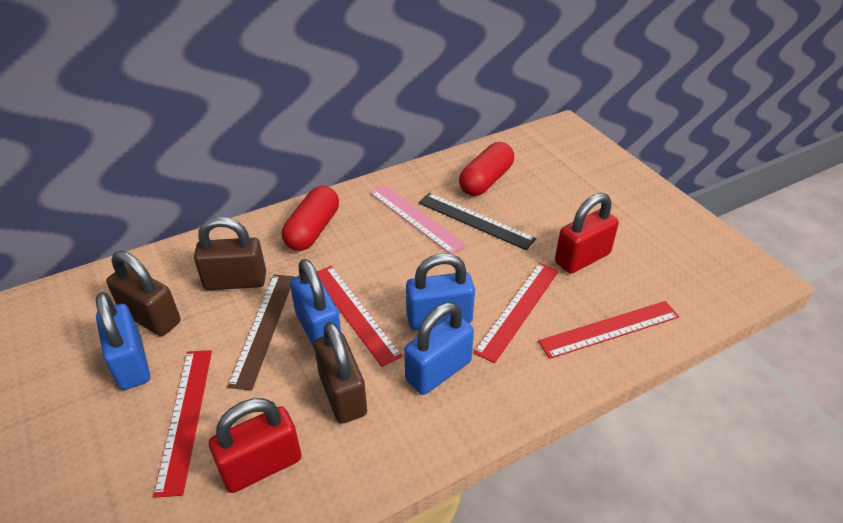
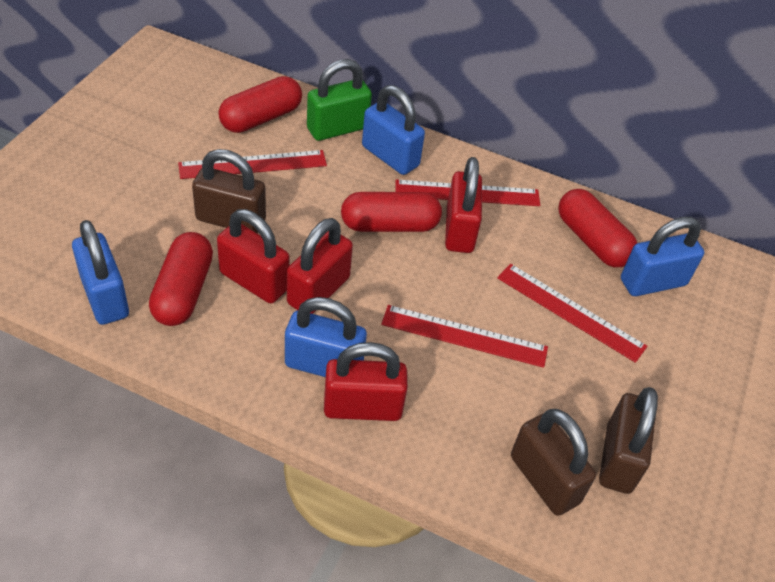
black ruler: 1 -> 0
brown ruler: 1 -> 0
green padlock: 0 -> 1
pink ruler: 1 -> 0
red capsule: 2 -> 4
red padlock: 2 -> 4

